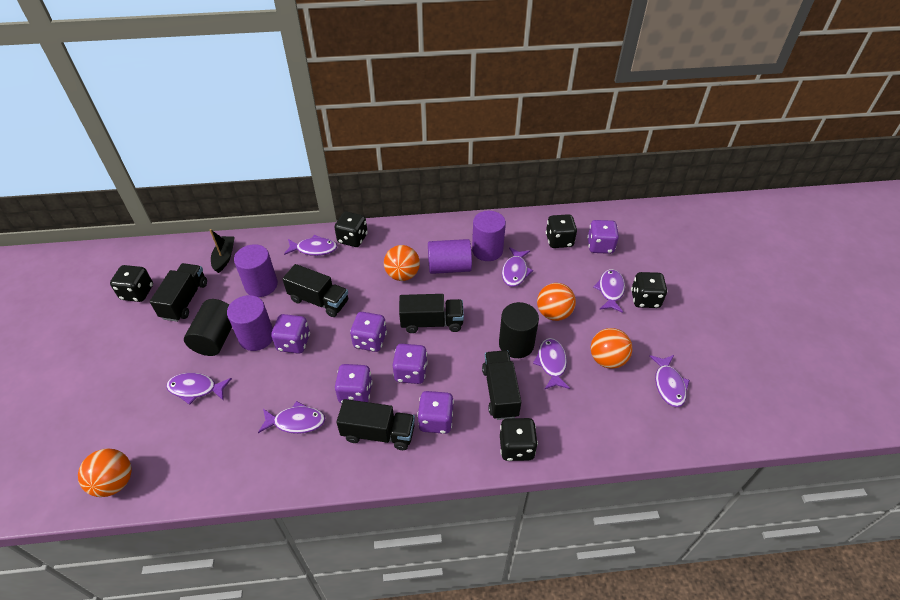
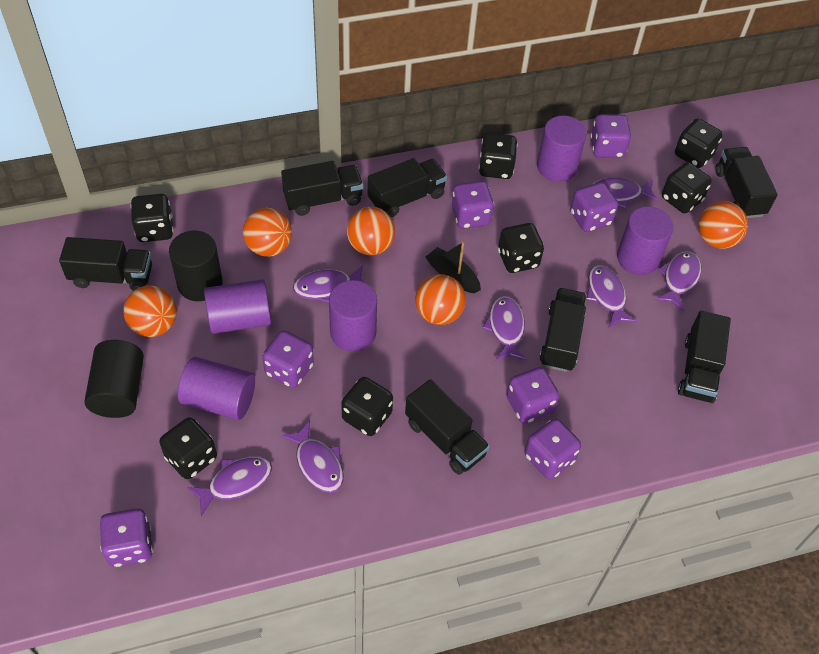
black dice: 5 -> 7
black truck: 5 -> 7
orange ball: 4 -> 5
purple cylinder: 4 -> 5
purple dice: 6 -> 7

